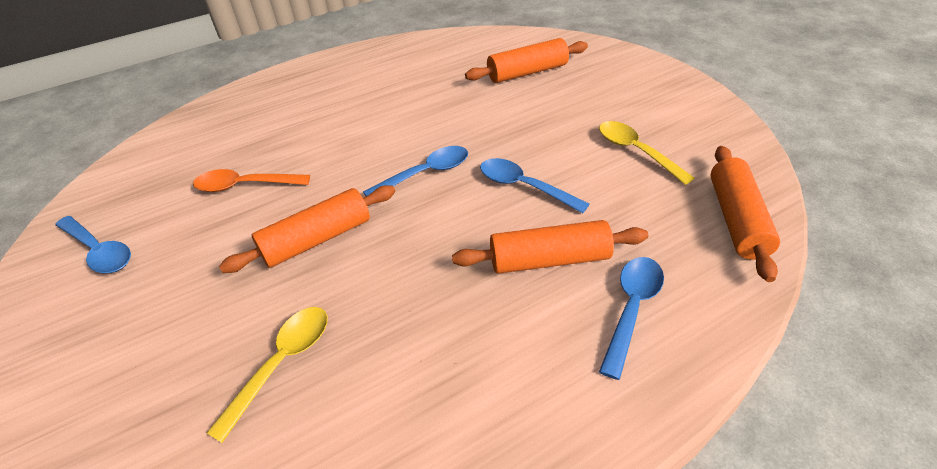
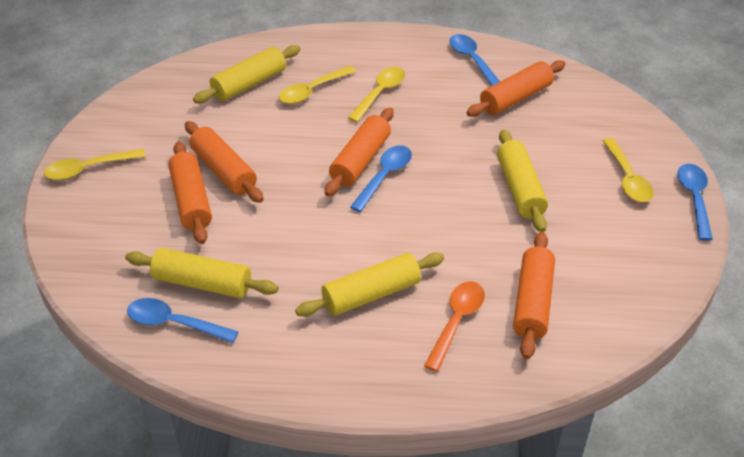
orange rolling pin: 4 -> 5
yellow rolling pin: 0 -> 4
yellow spoon: 2 -> 4

